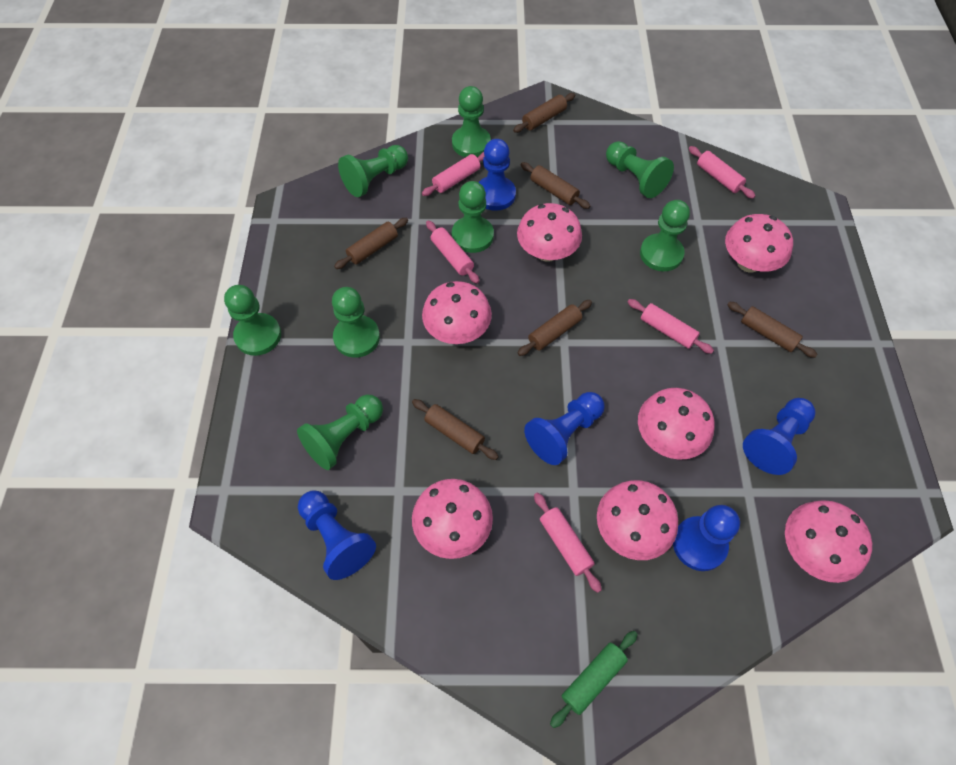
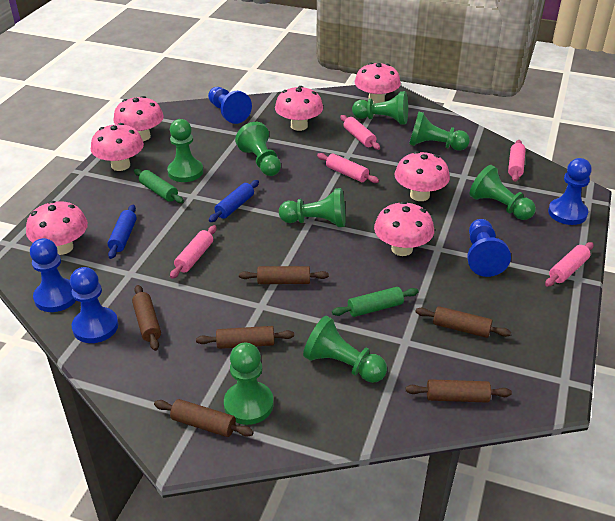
blue rolling pin: 0 -> 2
green rolling pin: 1 -> 2

